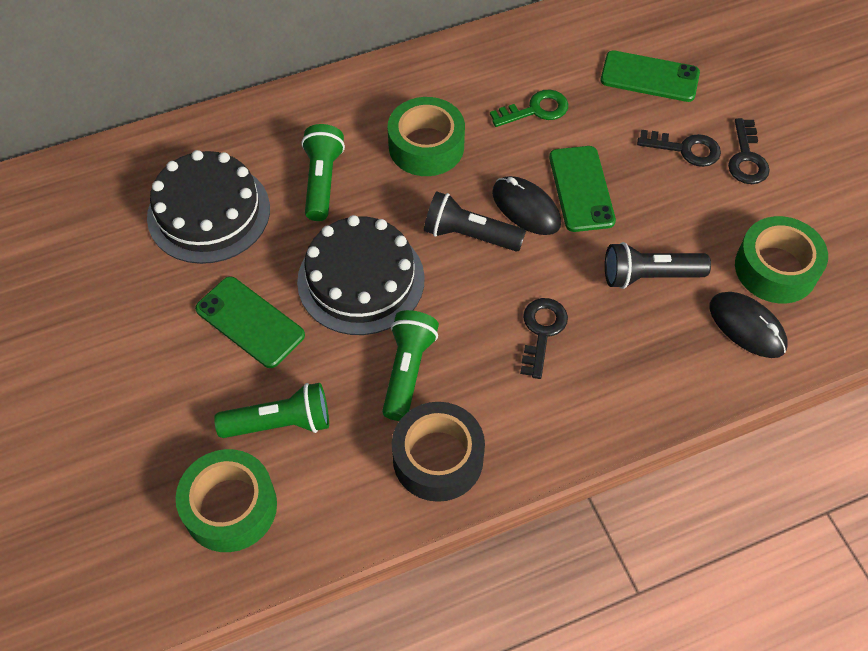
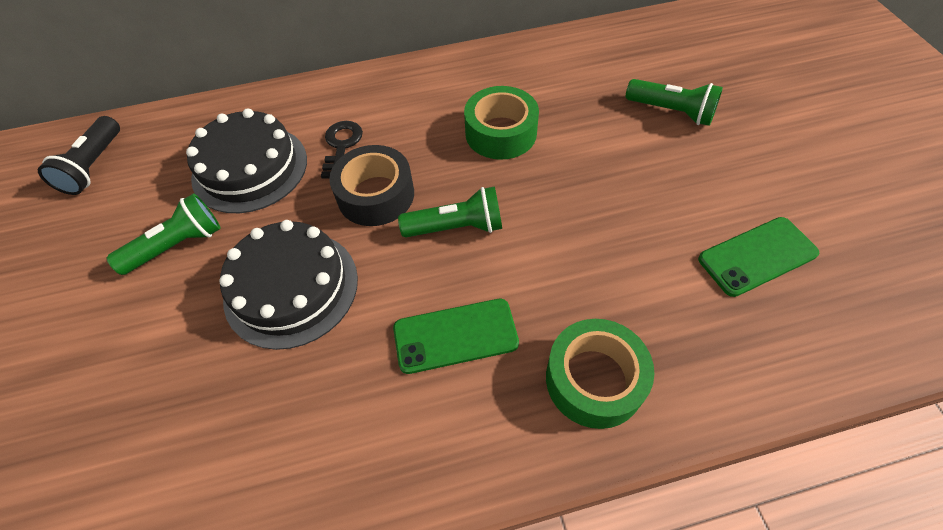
black flashlight: 2 -> 1
black key: 3 -> 1
black mouse: 2 -> 0
green key: 1 -> 0
green phone: 3 -> 2
green tape: 3 -> 2

